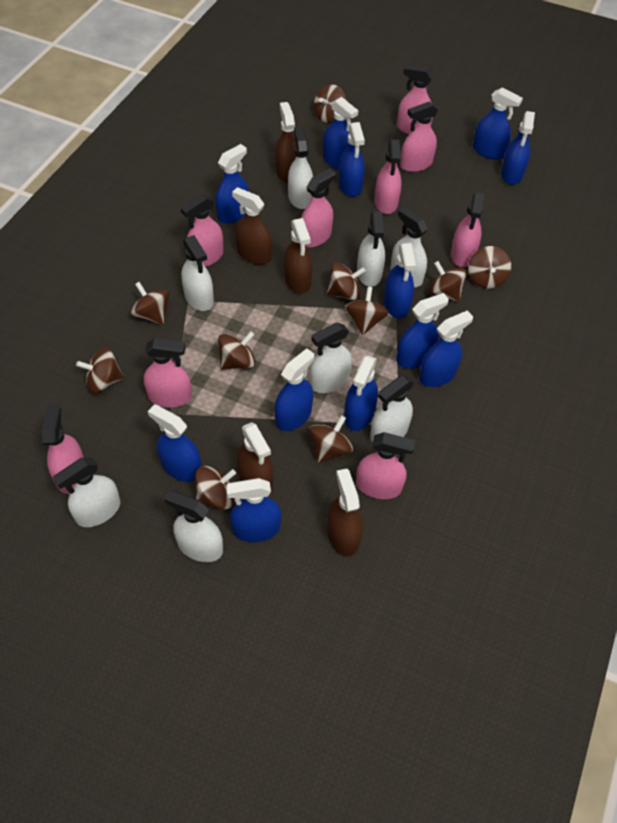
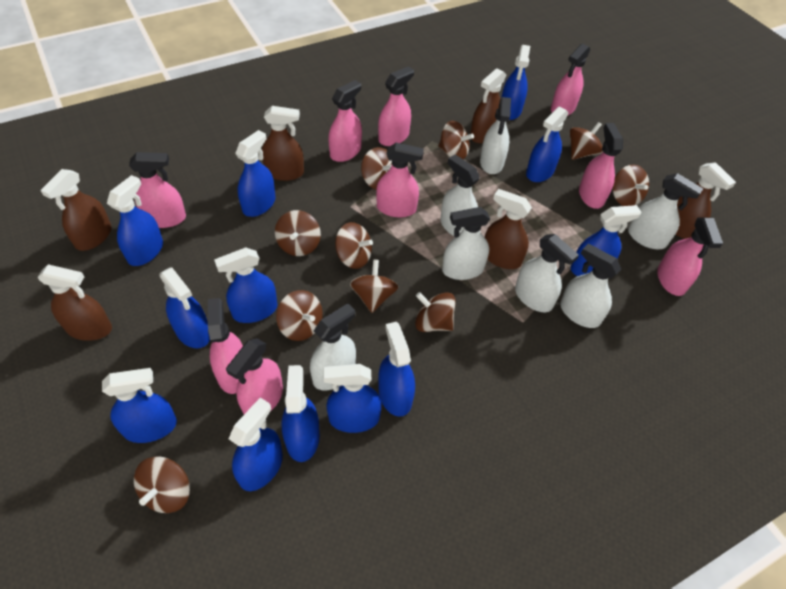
brown spray bottle: 5 -> 6
white spray bottle: 8 -> 7

